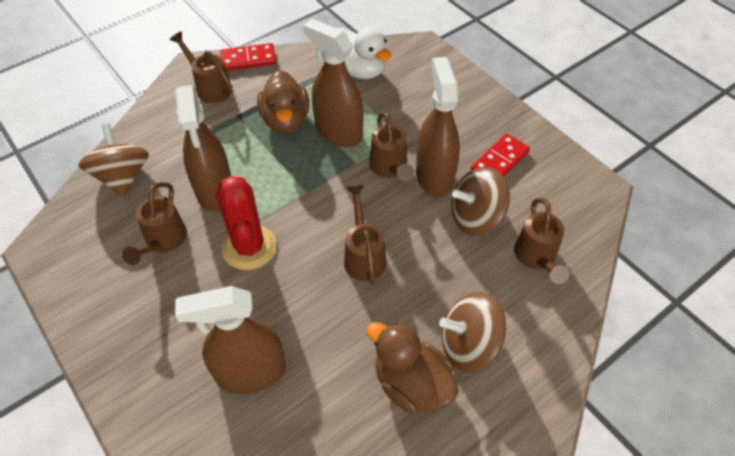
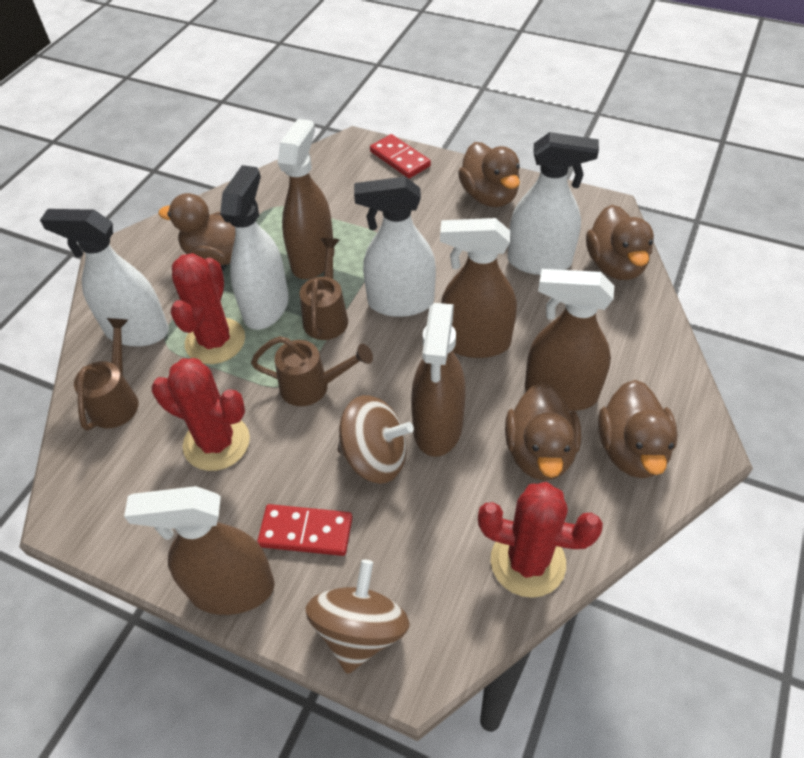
brown duck: 2 -> 5
brown spinning top: 3 -> 2
brown spray bottle: 4 -> 5
brown watering can: 5 -> 3
red cactus: 1 -> 3
white duck: 1 -> 0
white spray bottle: 0 -> 4

